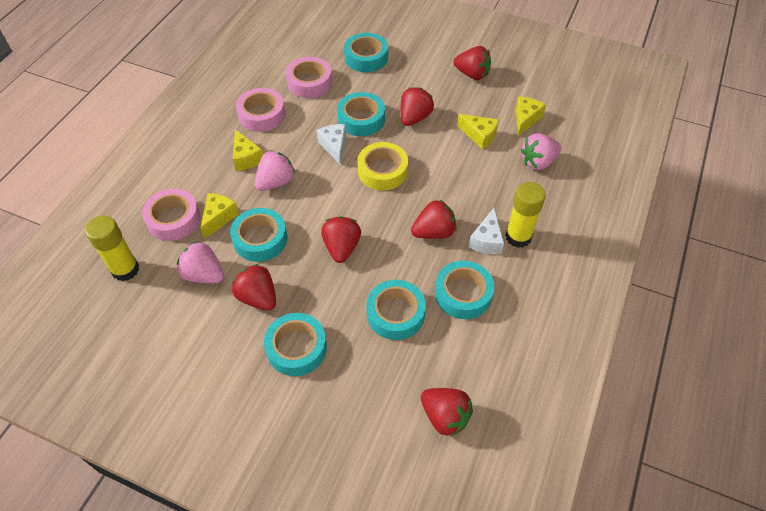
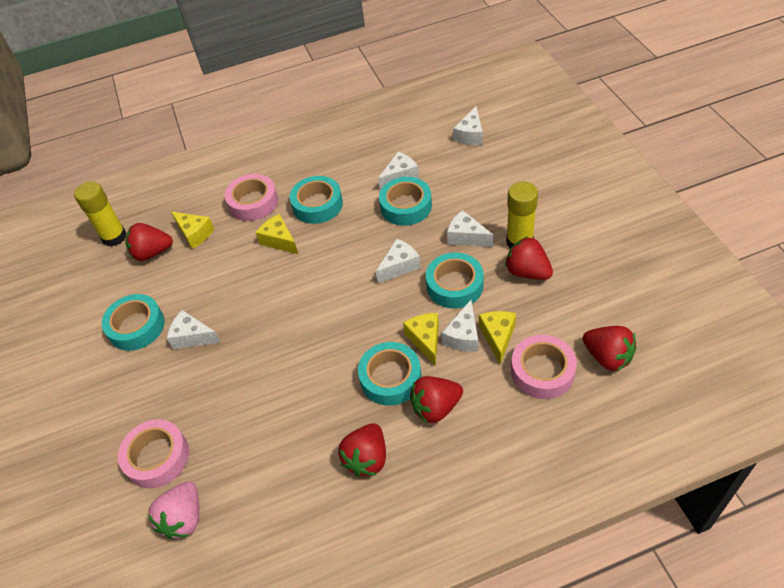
pink strawberry: 3 -> 1
red strawberry: 6 -> 5
turquoise tape: 6 -> 5
white cheese: 2 -> 6
yellow tape: 1 -> 0

